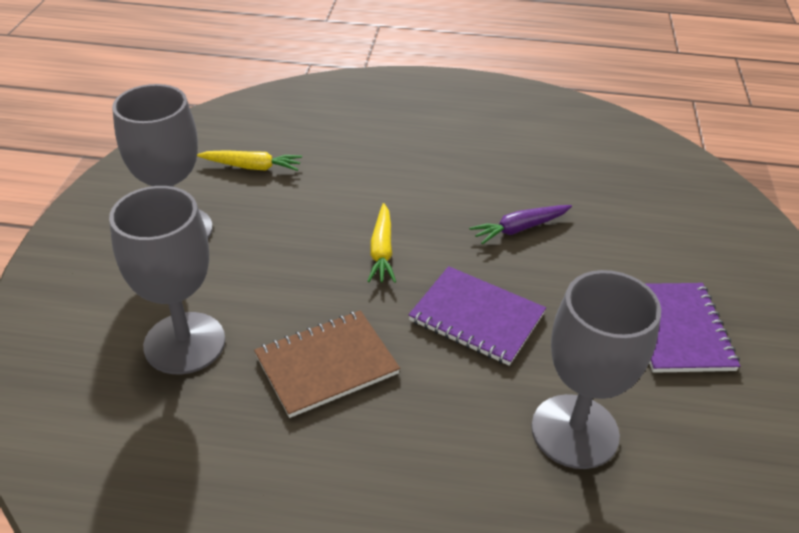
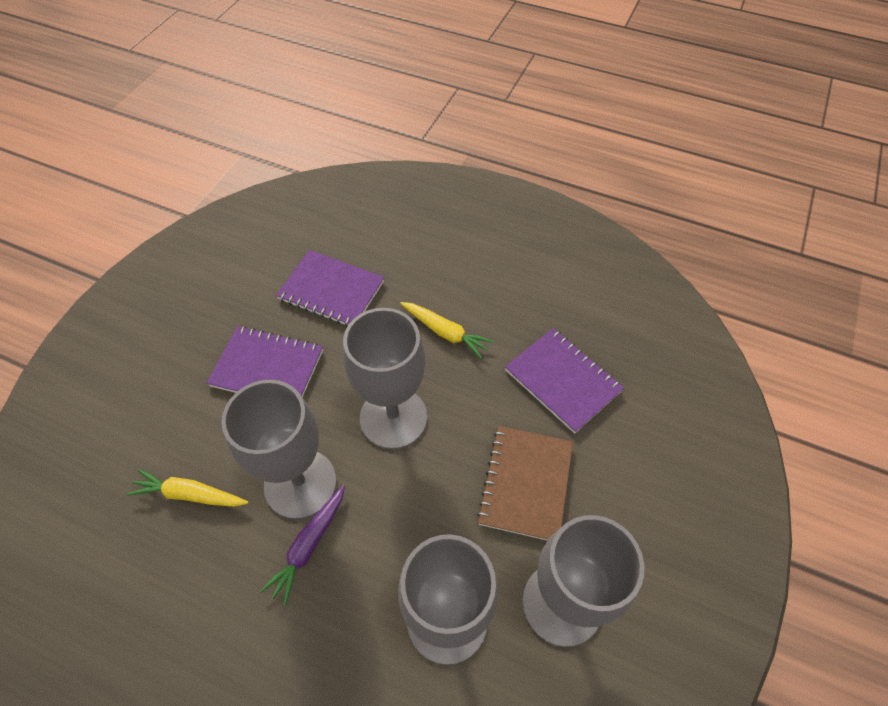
grey goblet: 3 -> 4
purple notebook: 2 -> 3

